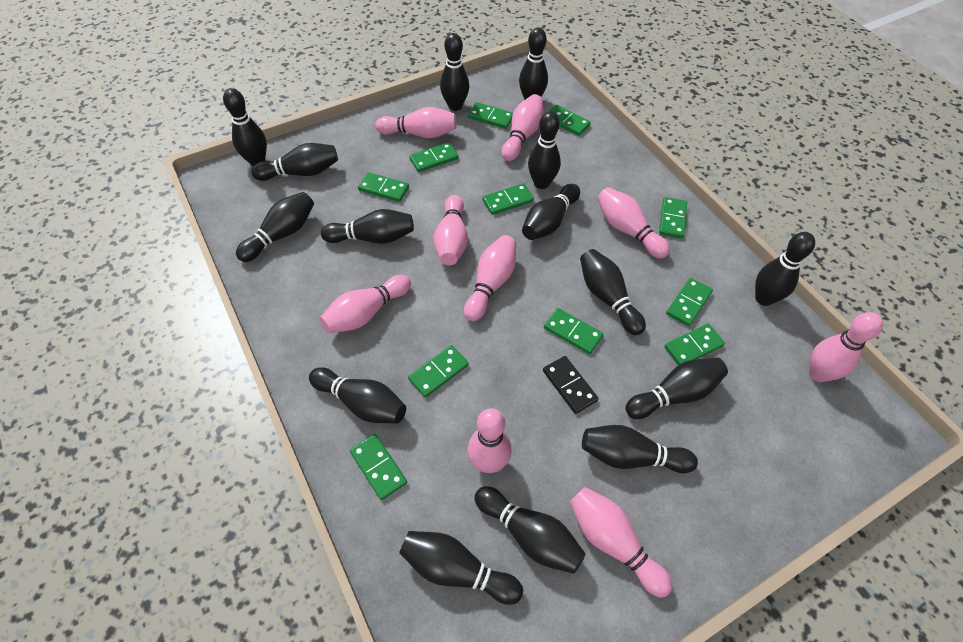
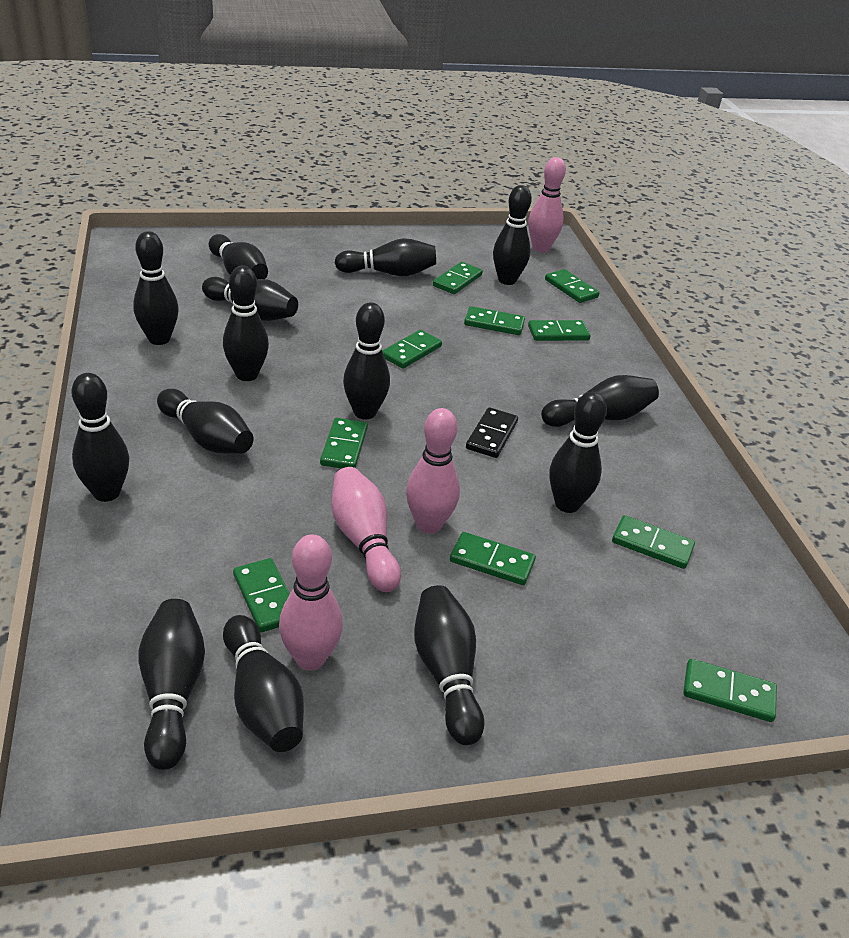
black bowling pin: 15 -> 14
green domino: 11 -> 10
pink bowling pin: 9 -> 4

